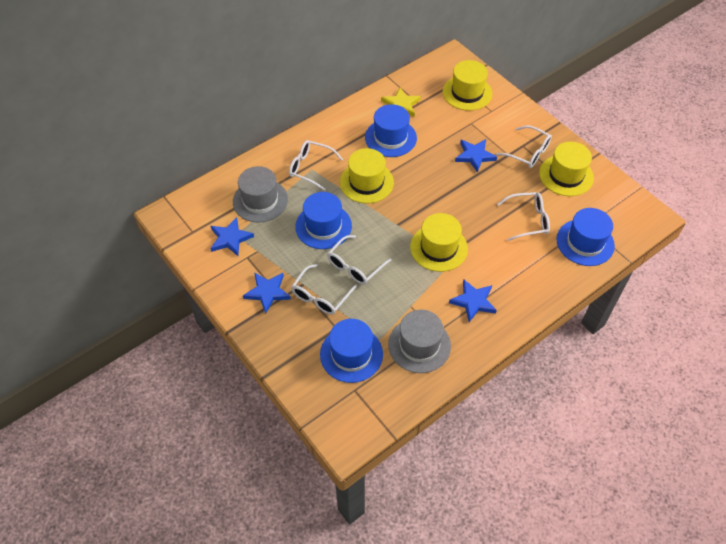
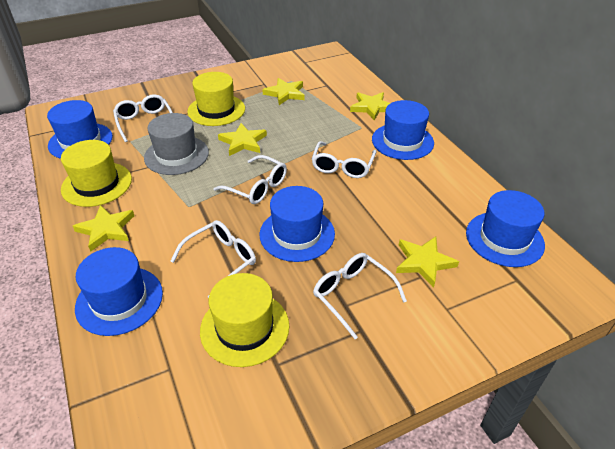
blue hat: 4 -> 5
blue star: 4 -> 0
grey hat: 2 -> 1
yellow hat: 4 -> 3
yellow star: 1 -> 5

